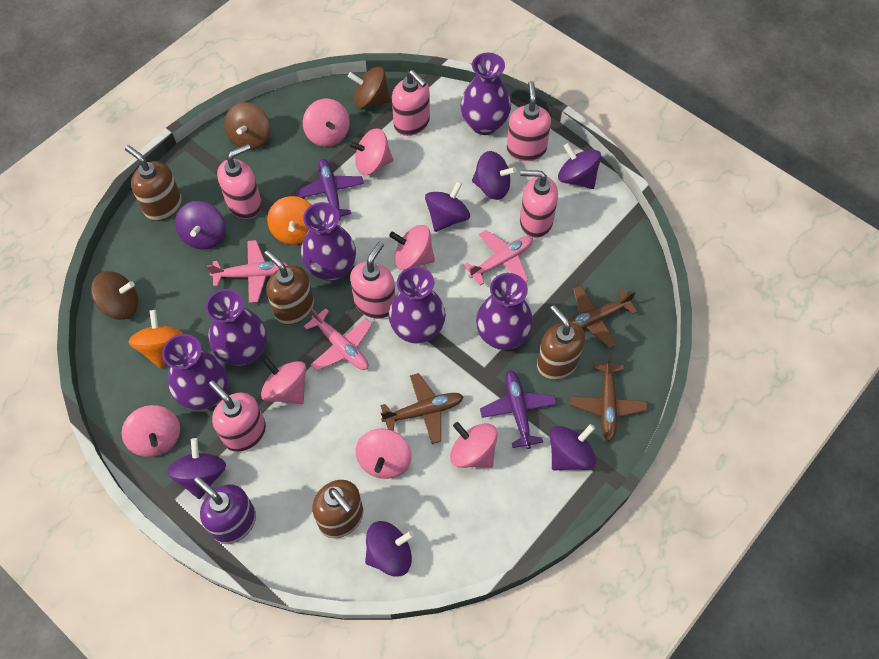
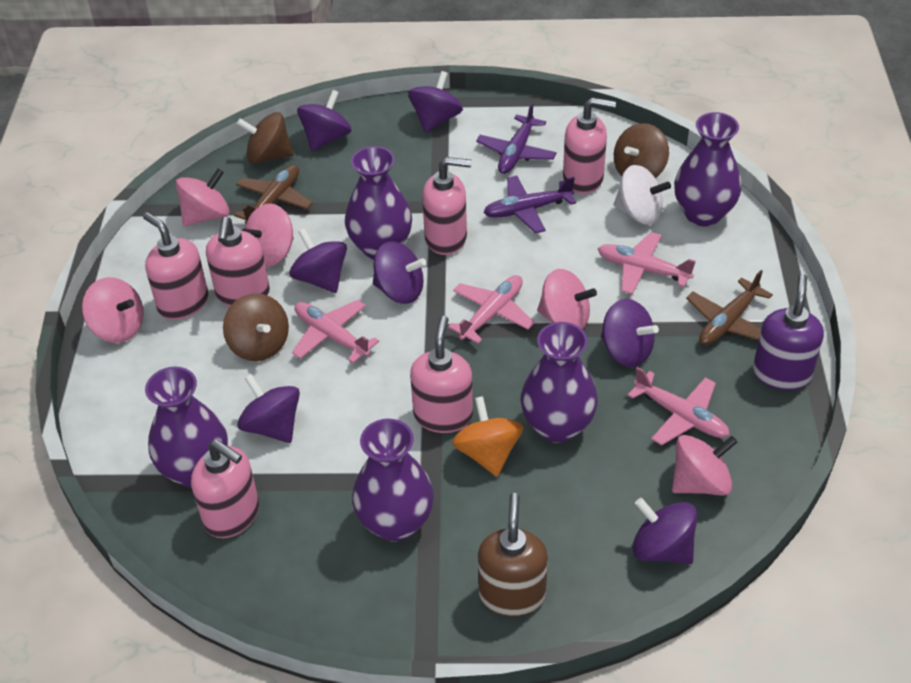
brown plane: 3 -> 2
brown soap dispenser: 4 -> 1
orange spinning top: 2 -> 1
pink plane: 3 -> 4
pink spinning top: 7 -> 5
purple vase: 6 -> 5
white spinning top: 0 -> 1

